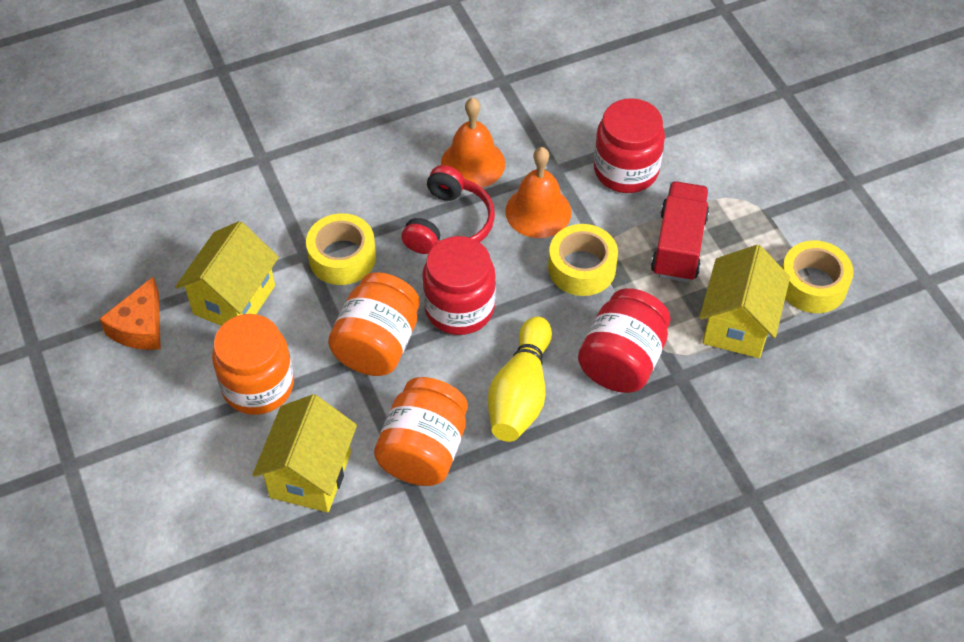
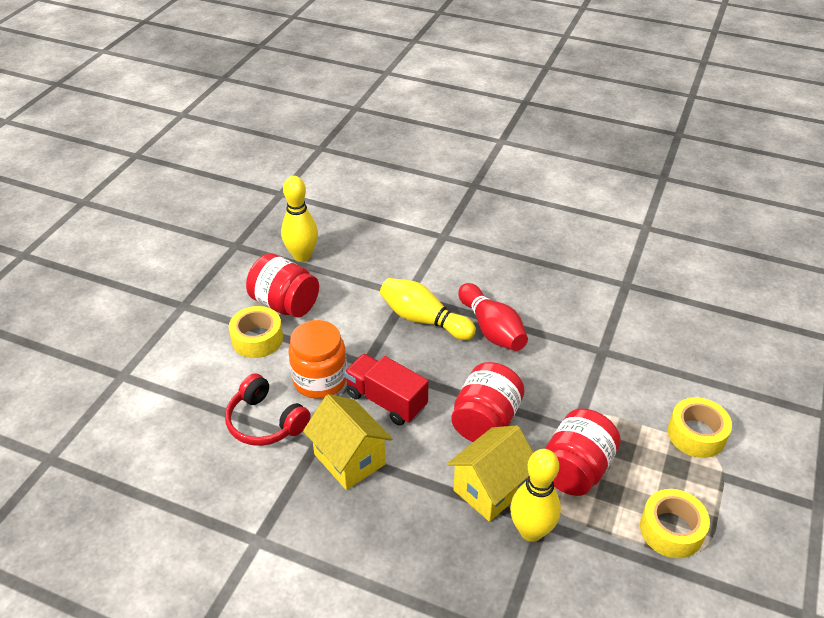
orange bell: 2 -> 0
orange cheese: 1 -> 0
orange jar: 3 -> 1
red bowling pin: 0 -> 1
yellow bowling pin: 1 -> 3
yellow house: 3 -> 2

